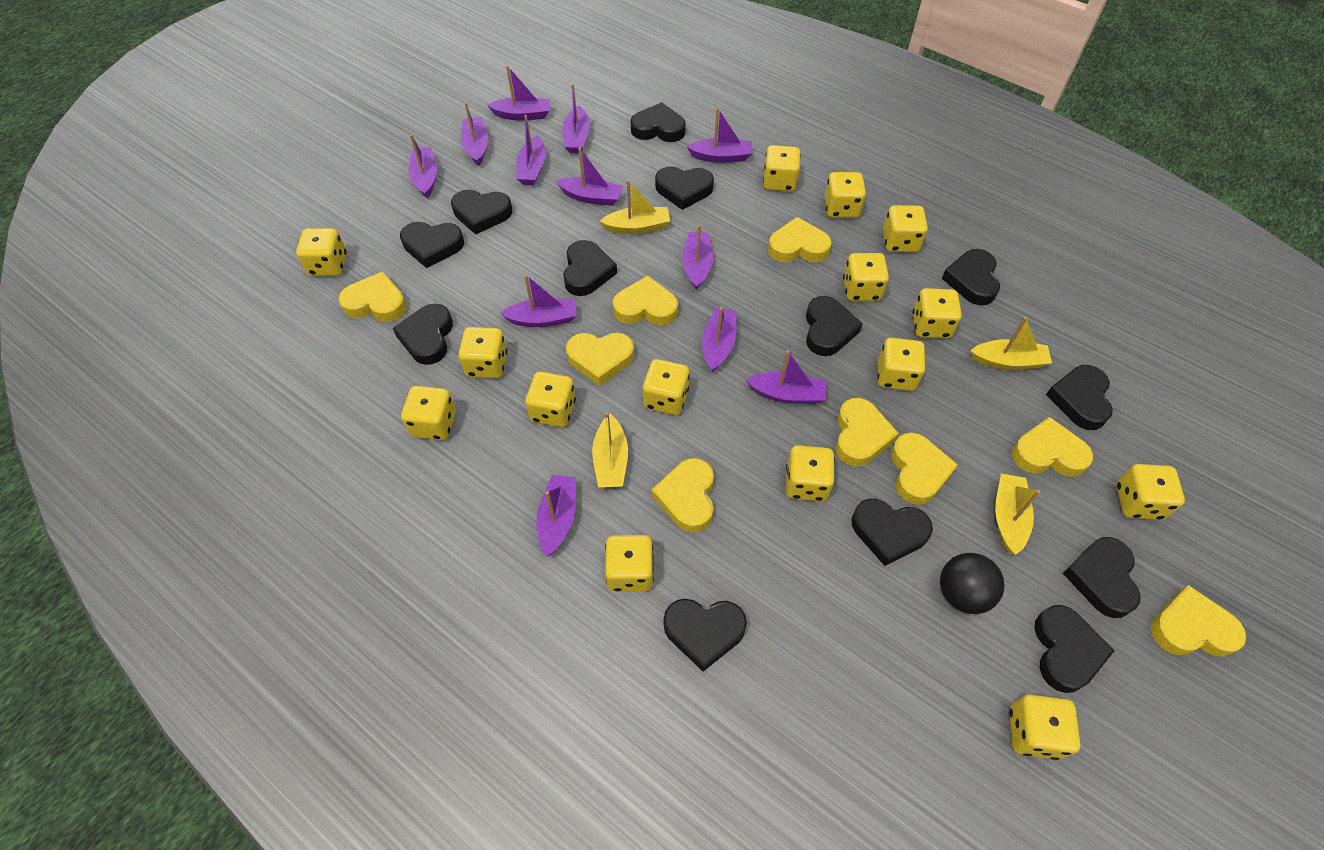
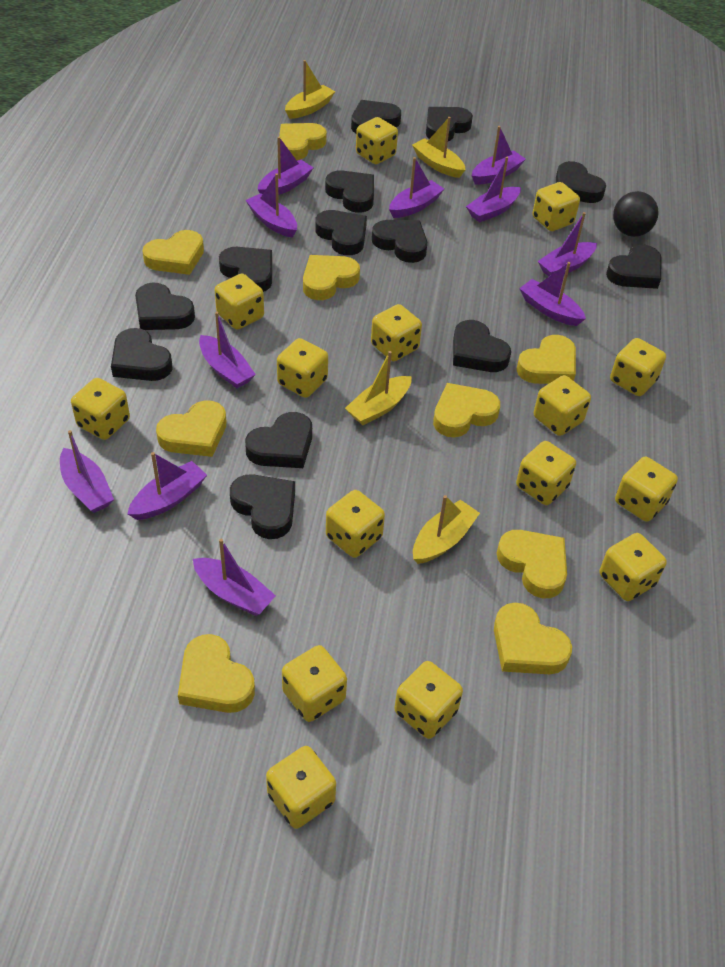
purple boat: 12 -> 11

